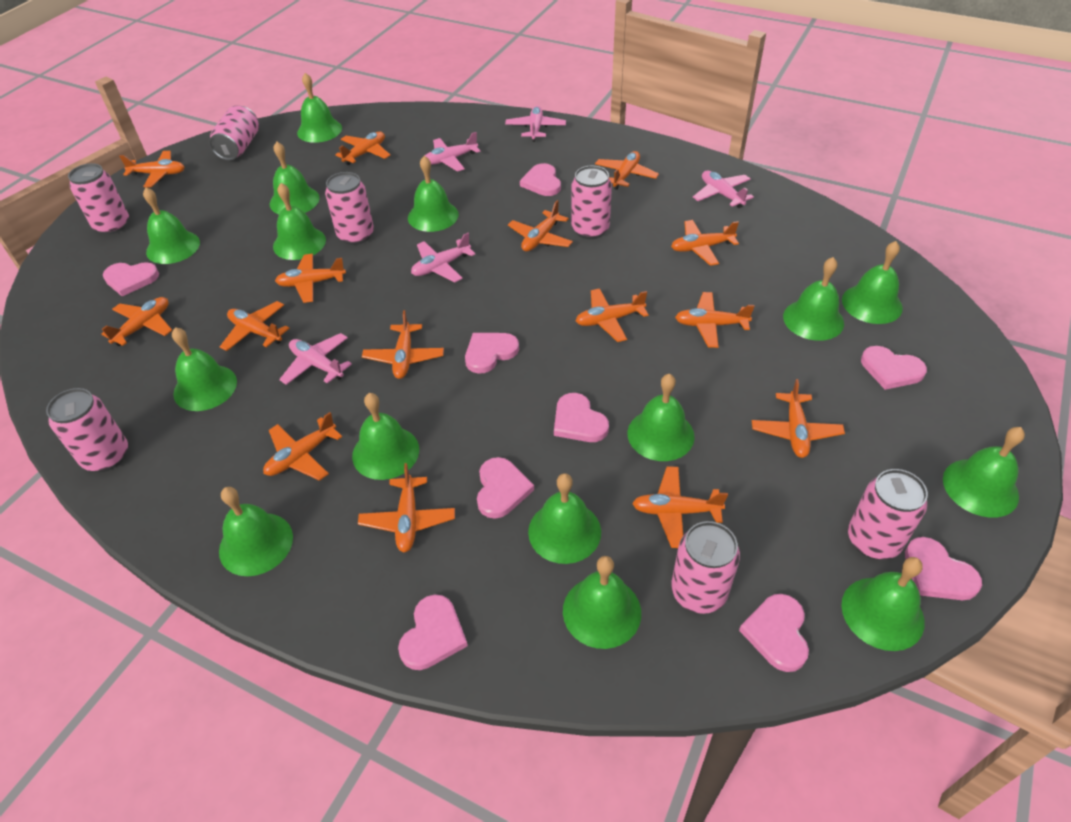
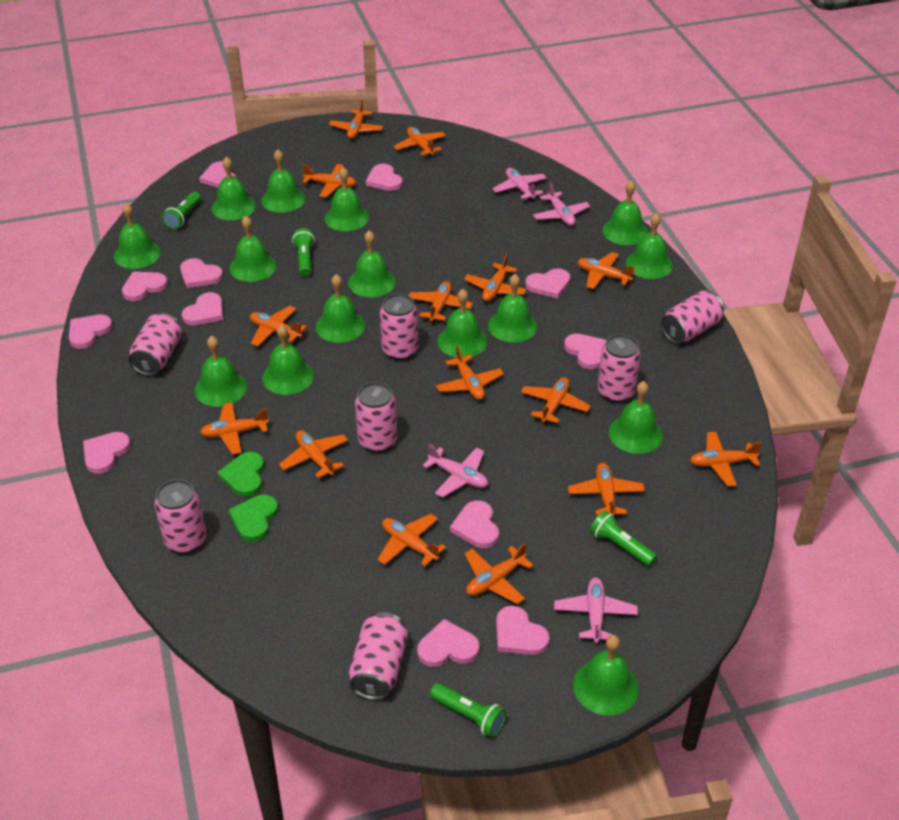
green flashlight: 0 -> 4
green heart: 0 -> 2
pink heart: 9 -> 12
pink plane: 5 -> 4

